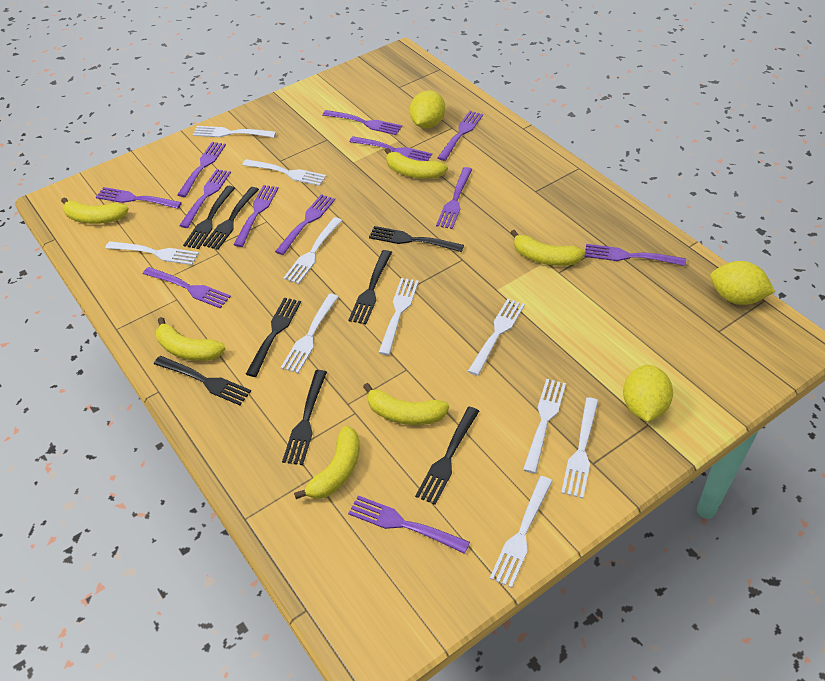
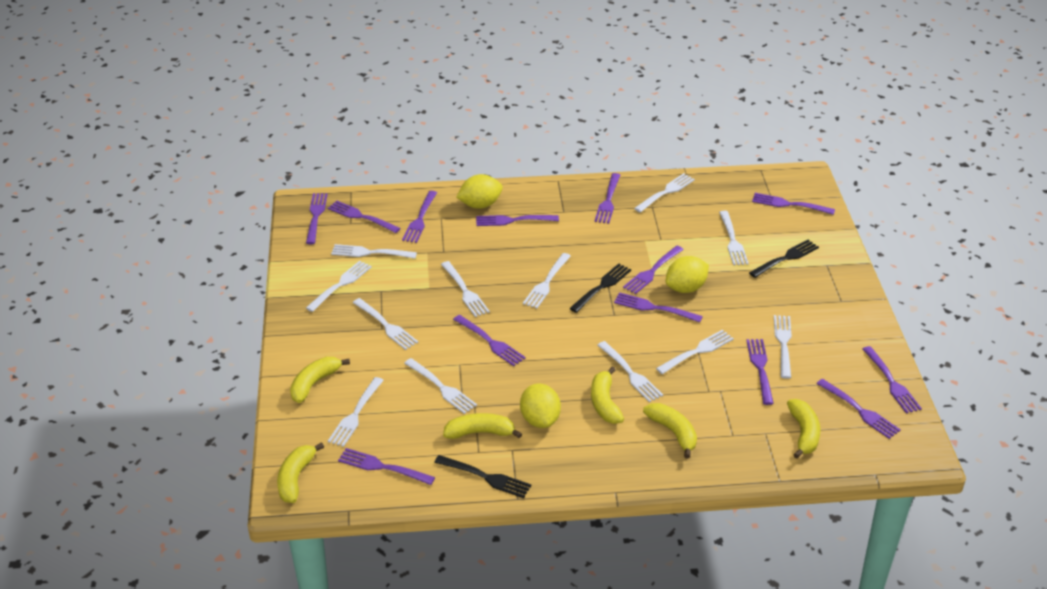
black fork: 8 -> 3
purple fork: 12 -> 13
white fork: 10 -> 12

